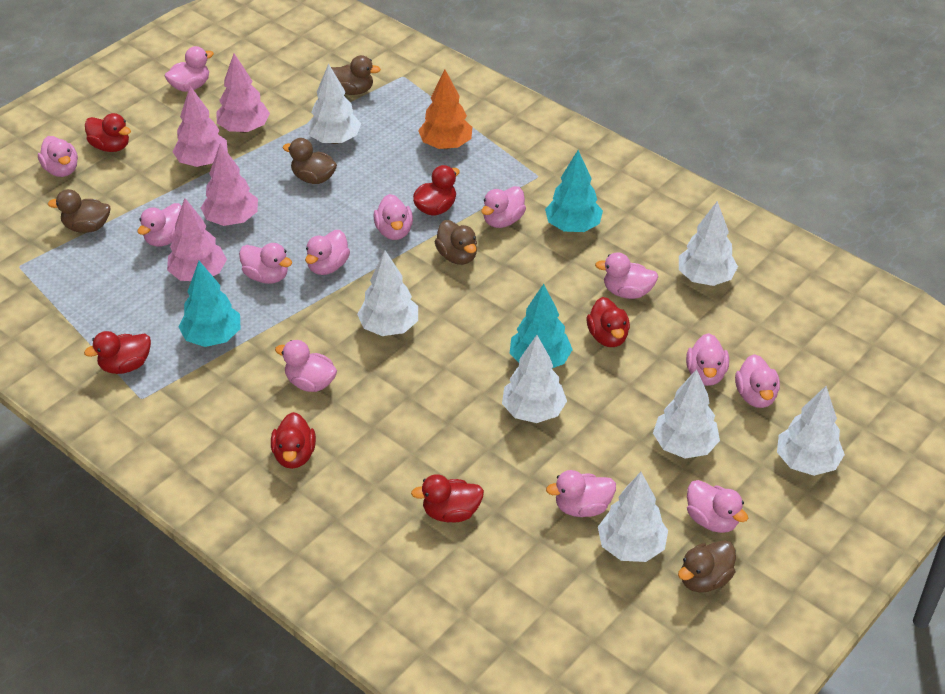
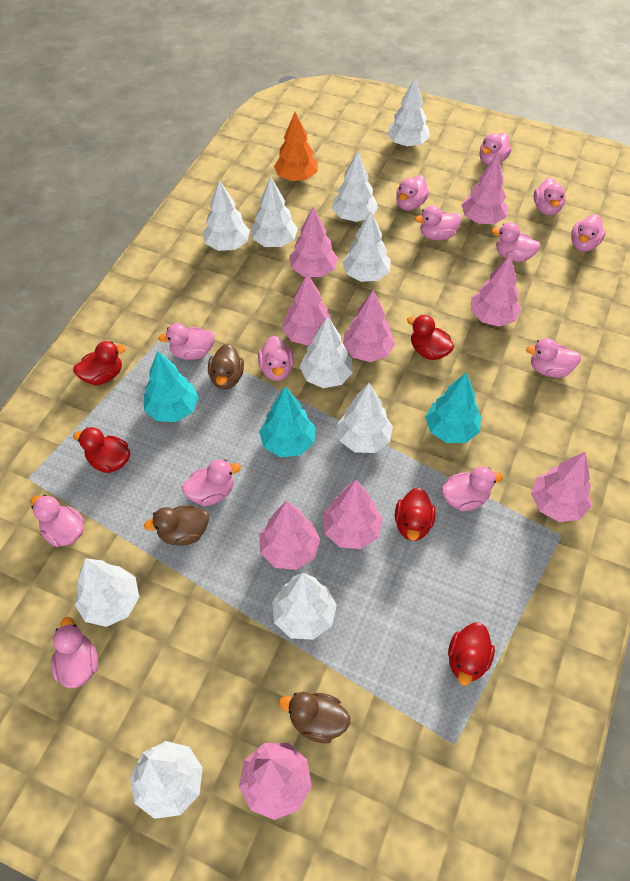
brown duck: 5 -> 3
pink tree: 4 -> 9
red duck: 6 -> 5
white tree: 7 -> 10

